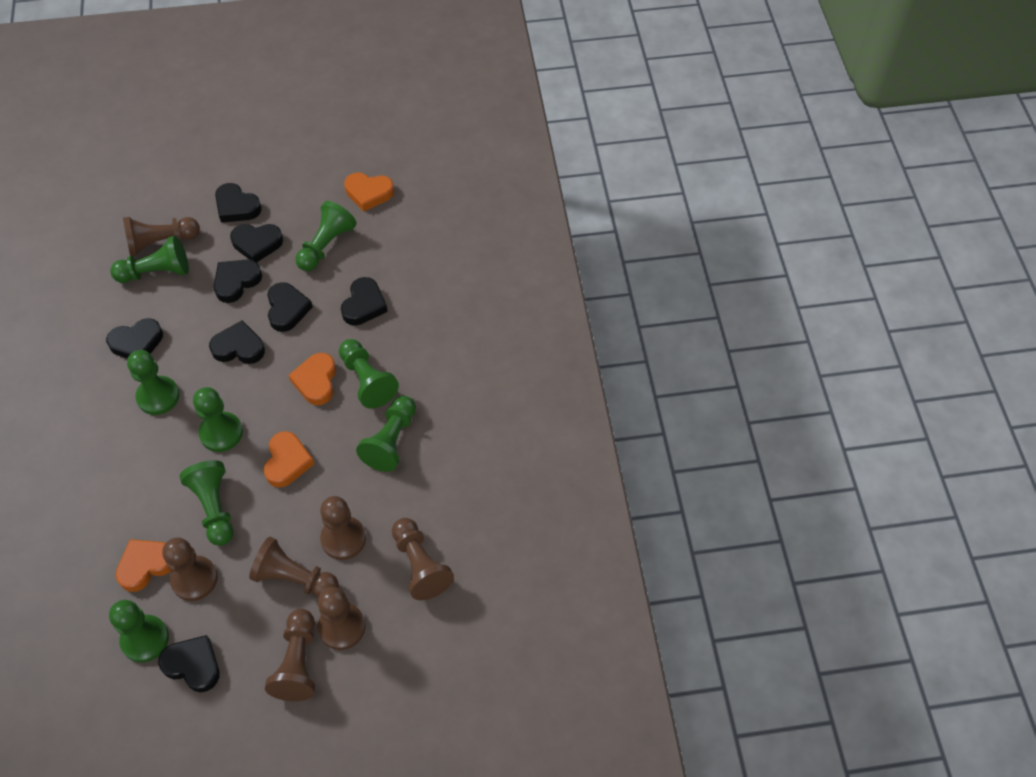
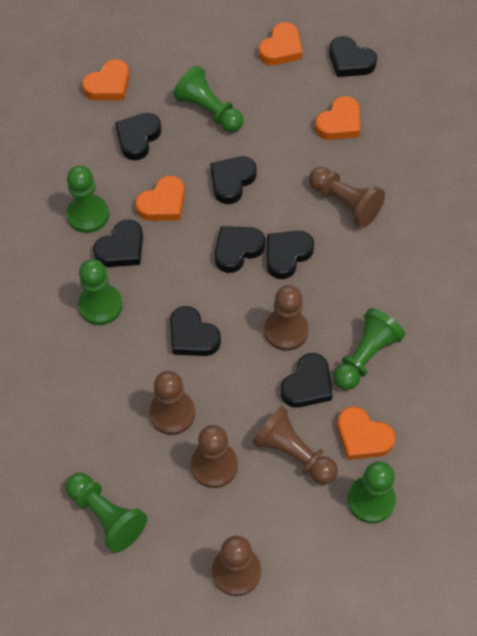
brown pawn: 7 -> 6
green pawn: 8 -> 6
orange heart: 4 -> 5

